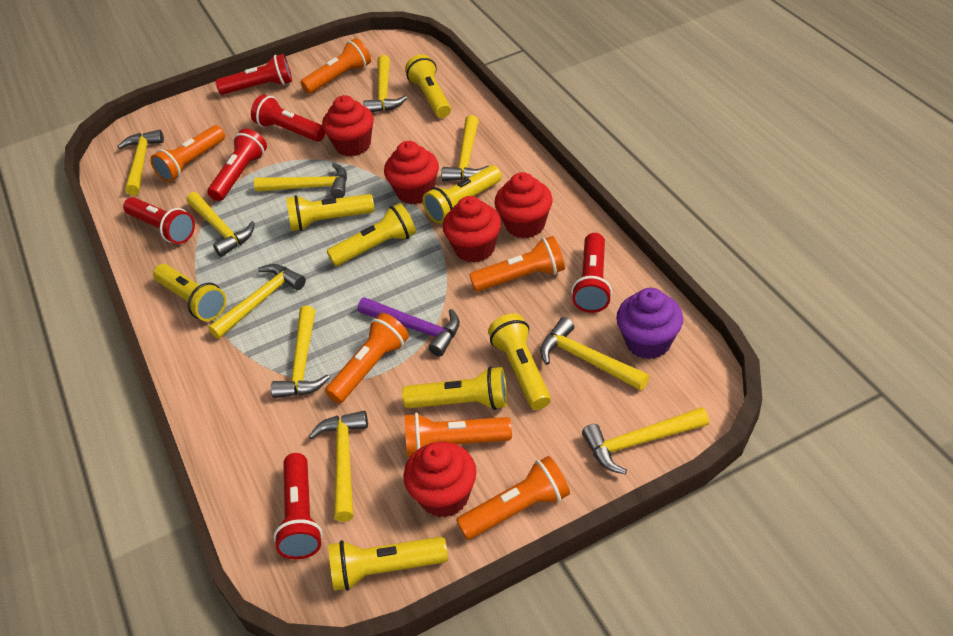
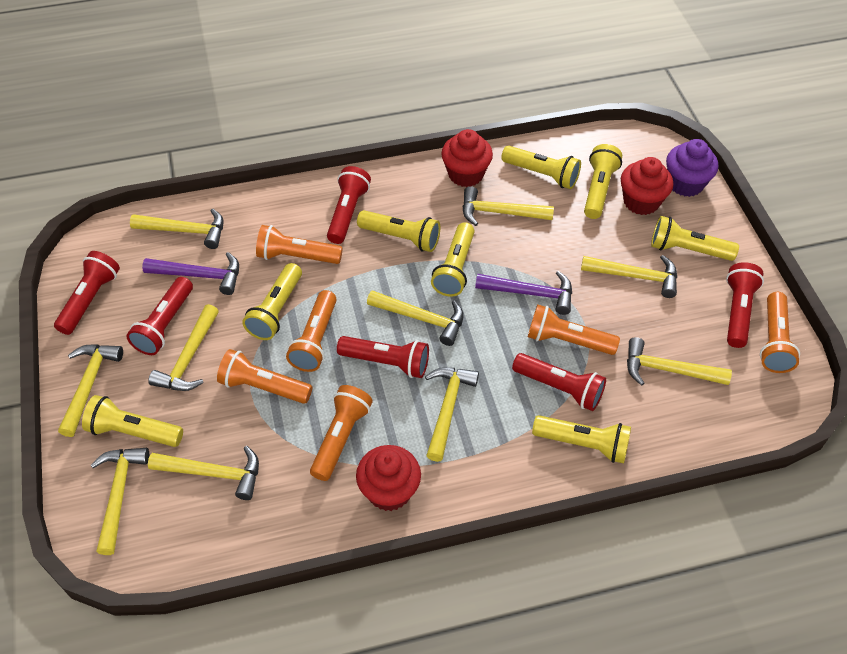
purple hammer: 1 -> 2
red cupcake: 5 -> 3

